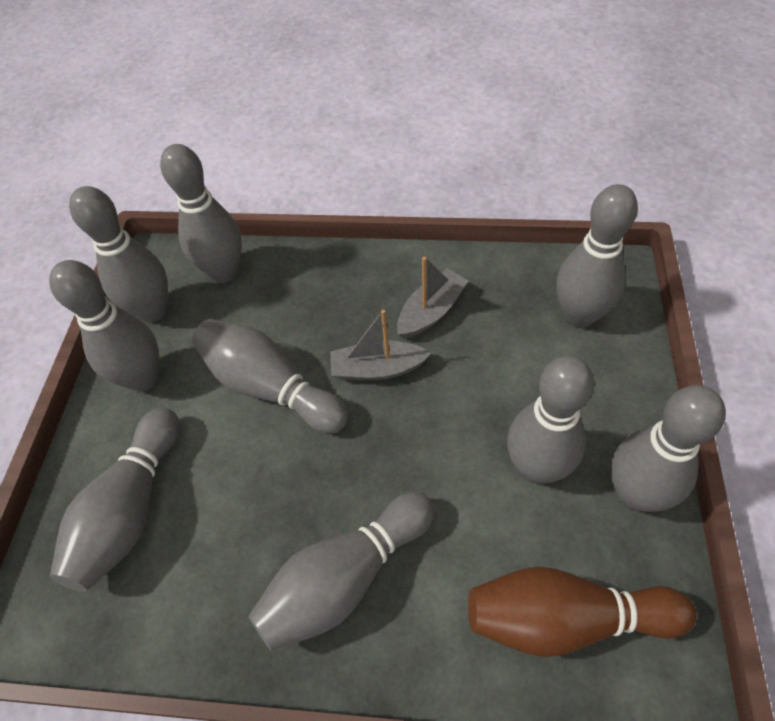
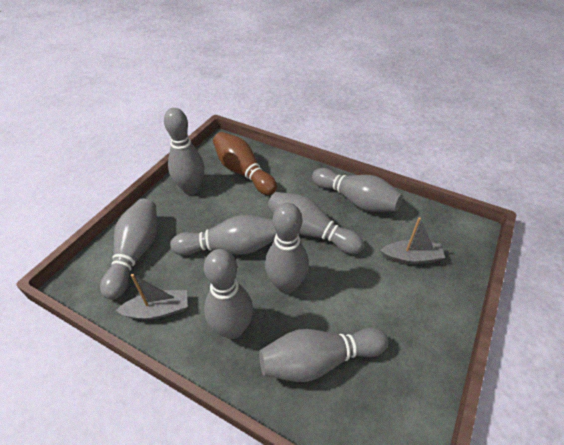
grey bowling pin: 9 -> 8

